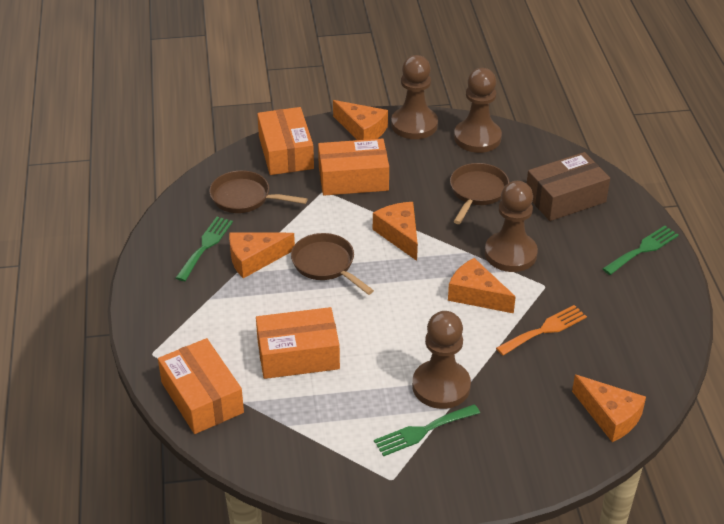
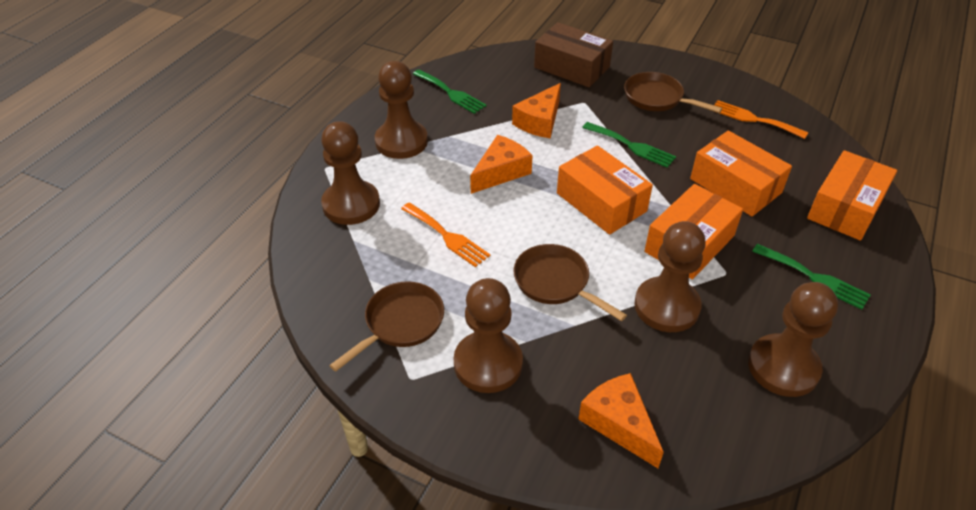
brown pawn: 4 -> 5
orange cheese: 5 -> 3
orange fork: 1 -> 2

